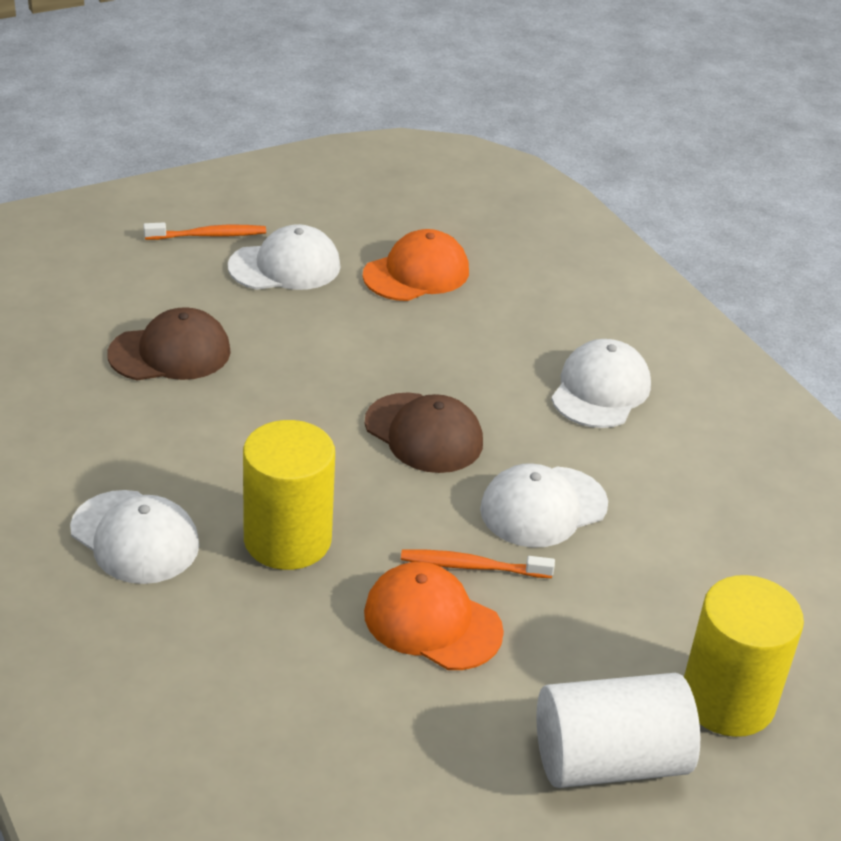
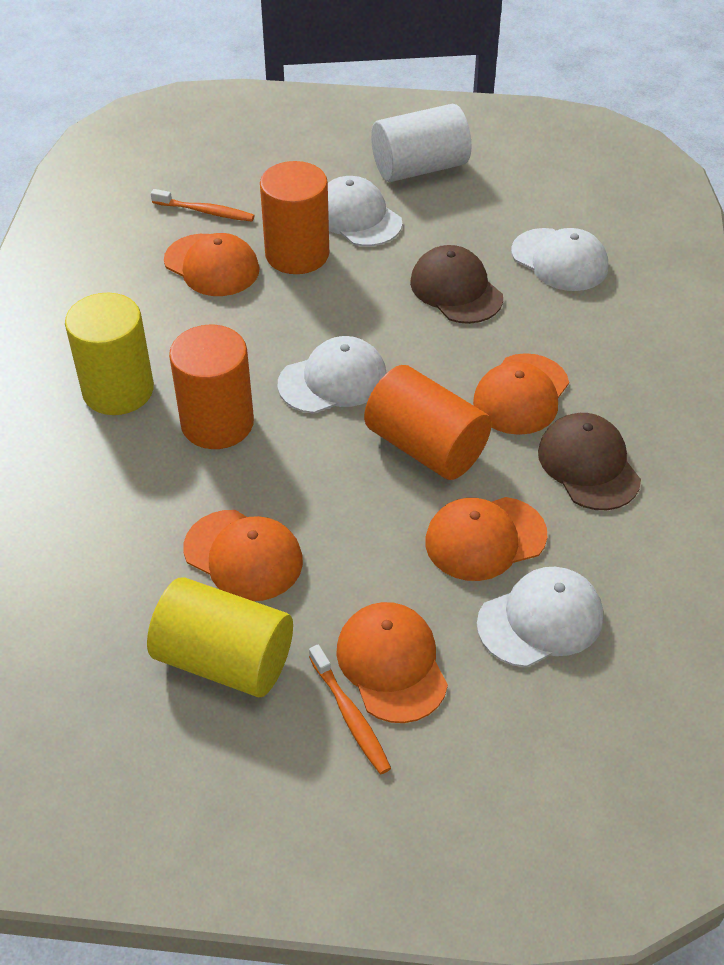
orange cap: 2 -> 5
orange cylinder: 0 -> 3

